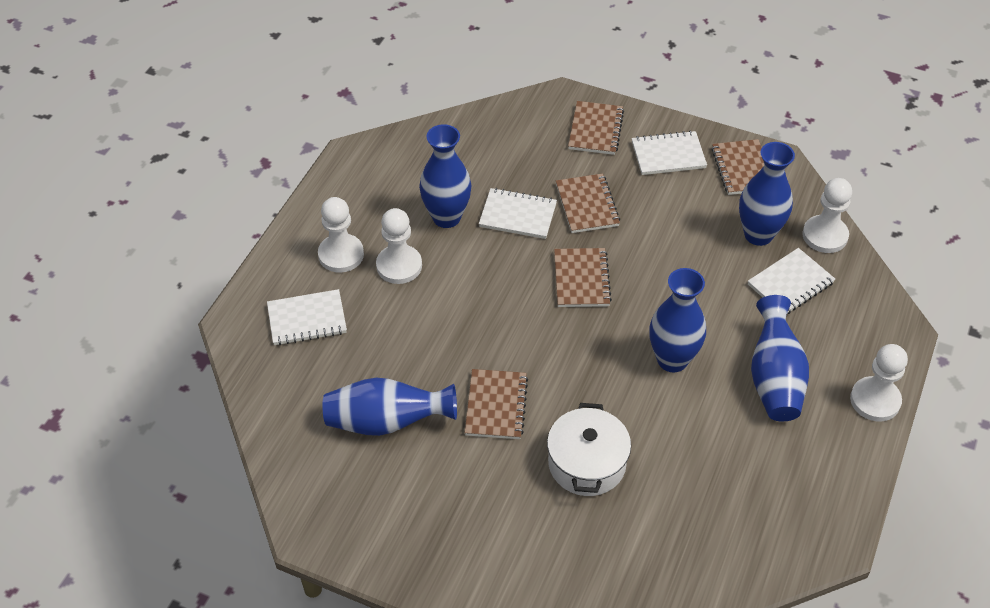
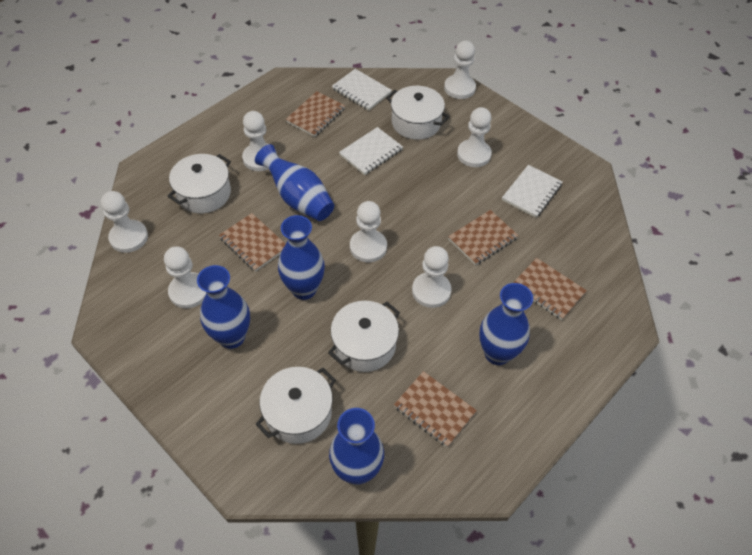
white notebook: 4 -> 3
white pawn: 4 -> 7
white pot: 1 -> 4

